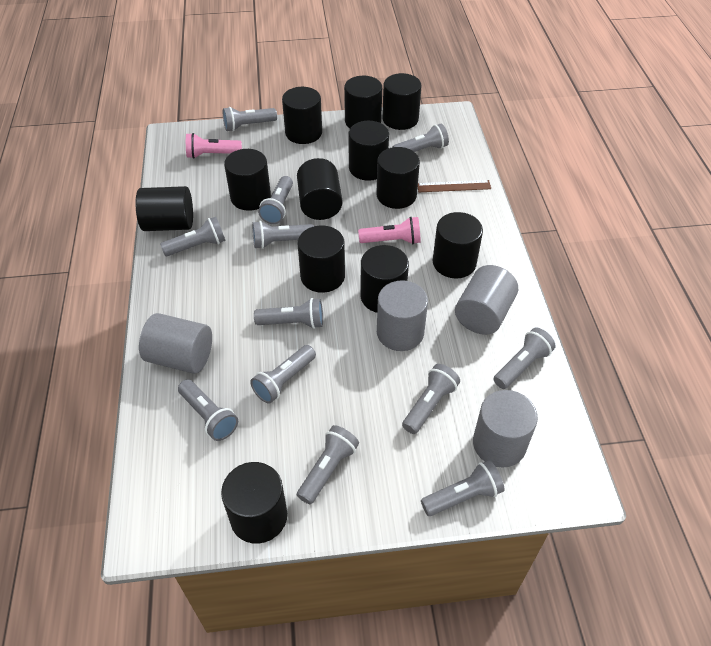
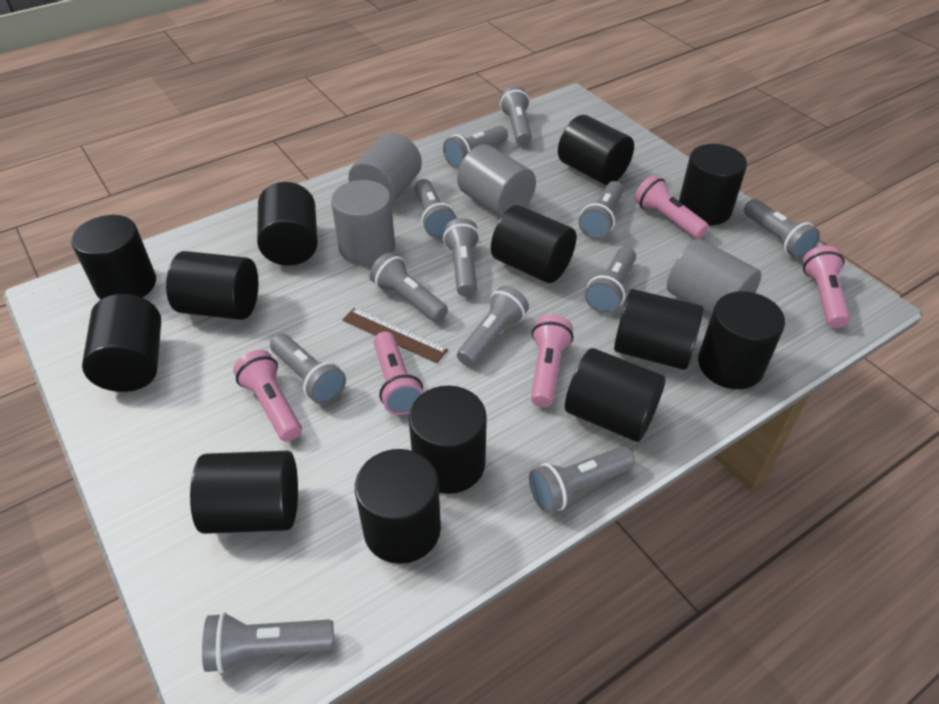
black cylinder: 12 -> 13
pink flashlight: 2 -> 5

